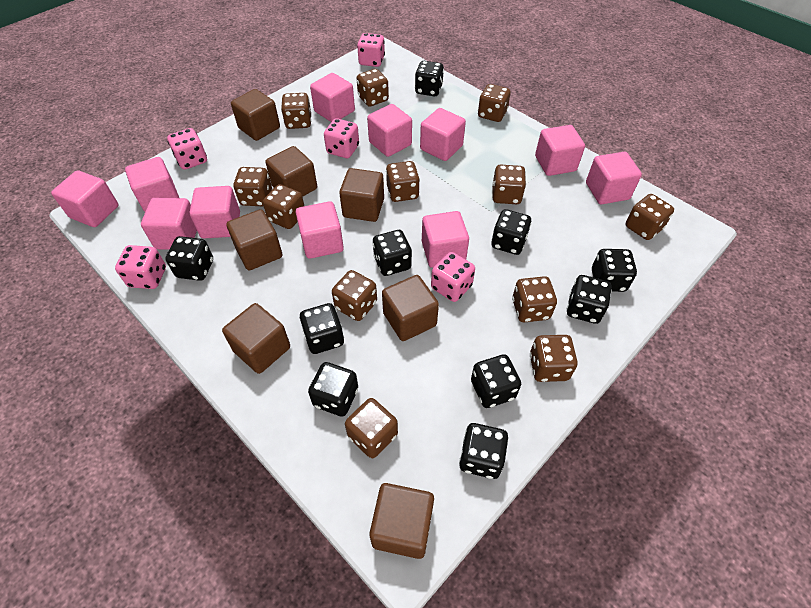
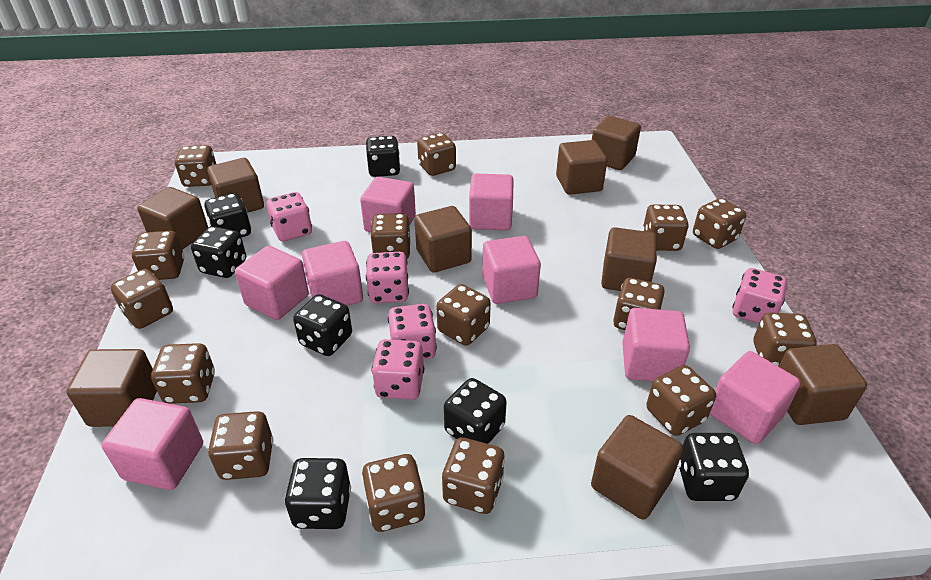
black dice: 10 -> 7
brown cube: 7 -> 9
brown dice: 12 -> 15
pink cube: 11 -> 8

